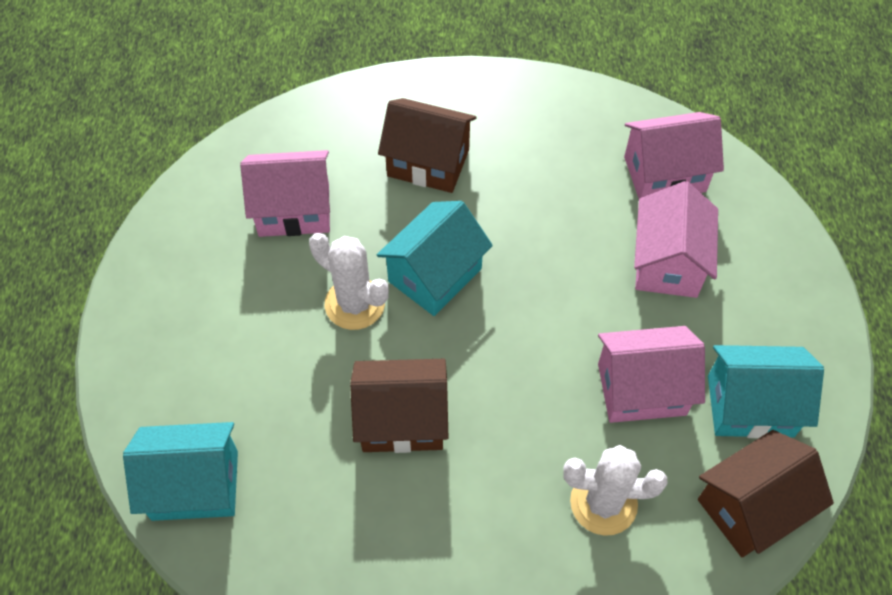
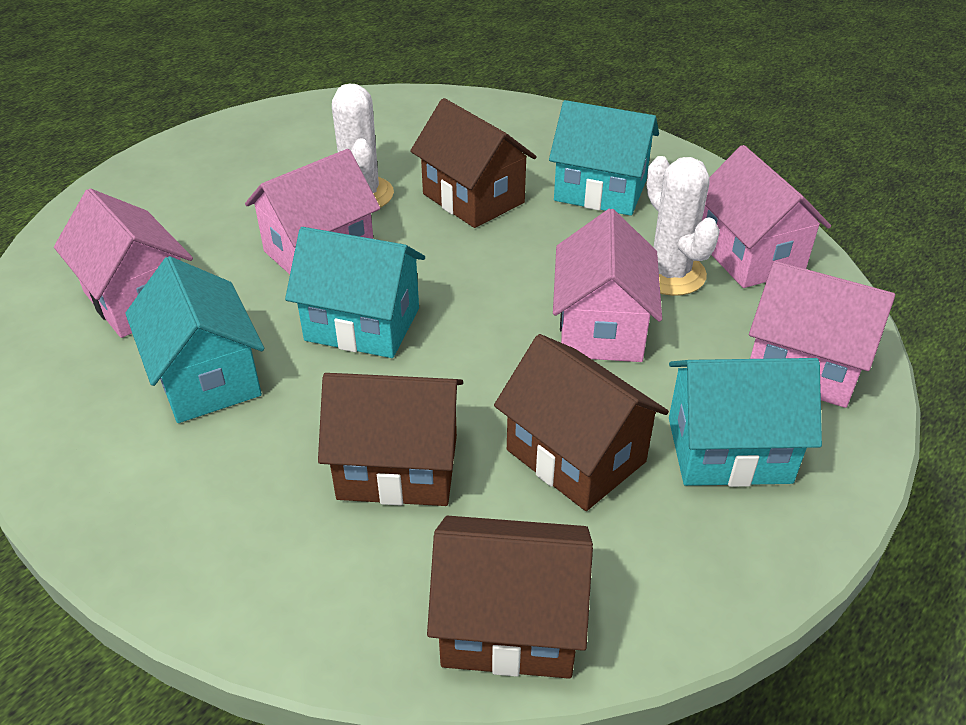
brown house: 3 -> 4
pink house: 4 -> 5
turquoise house: 3 -> 4

